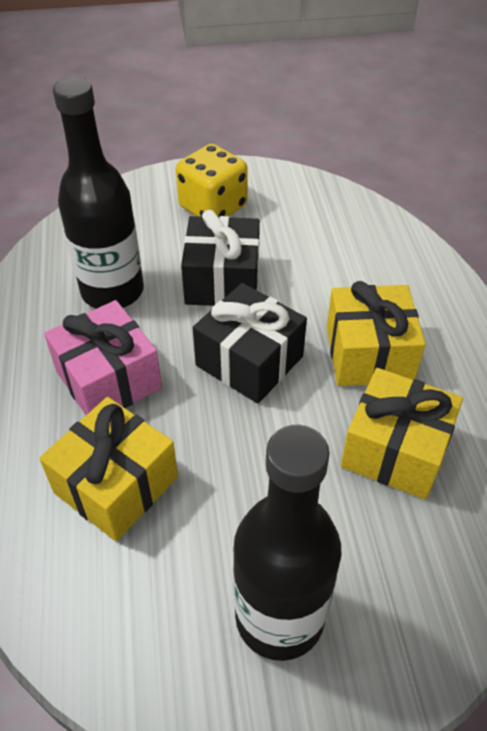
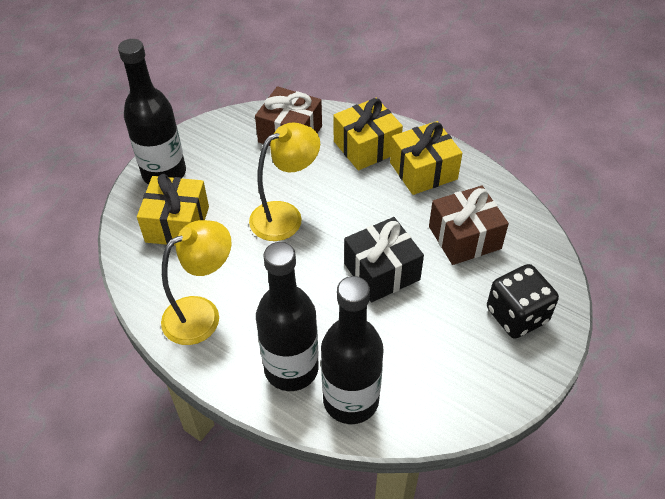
black bottle: 2 -> 3
black dice: 0 -> 1
black gift: 2 -> 1
brown gift: 0 -> 2
pink gift: 1 -> 0
yellow dice: 1 -> 0
yellow lamp: 0 -> 2

